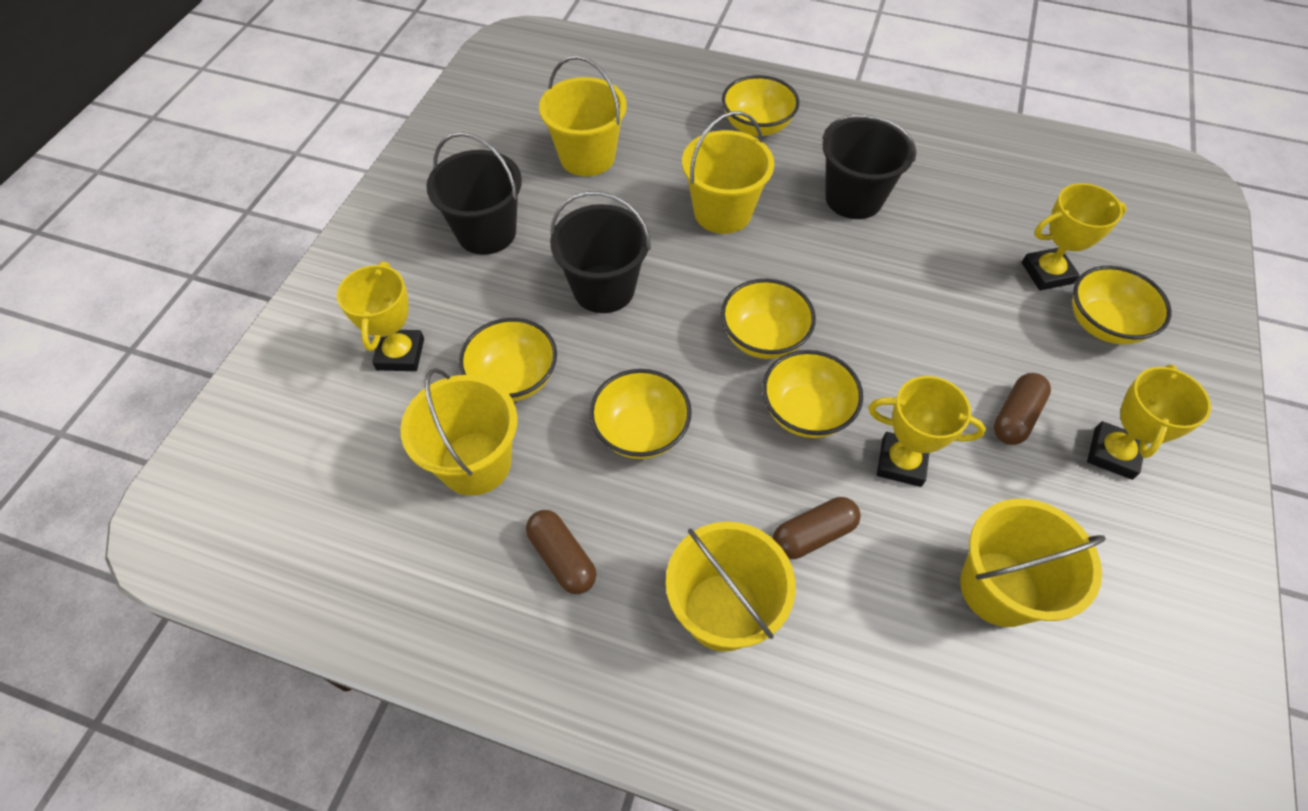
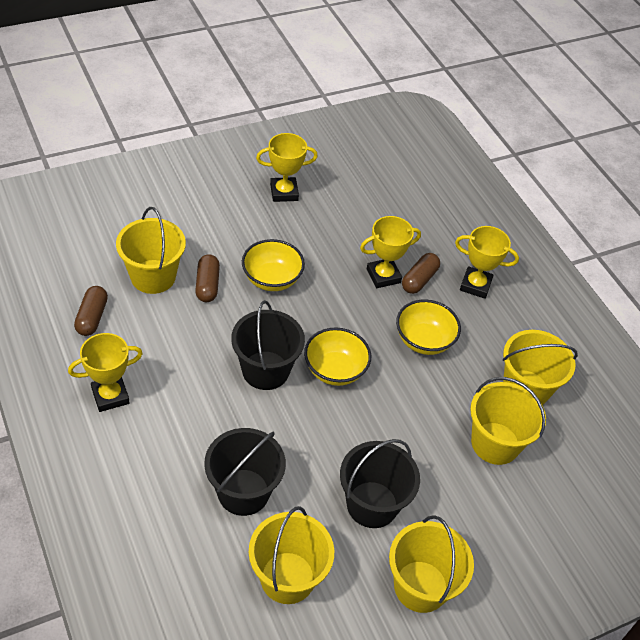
yellow bowl: 6 -> 3

